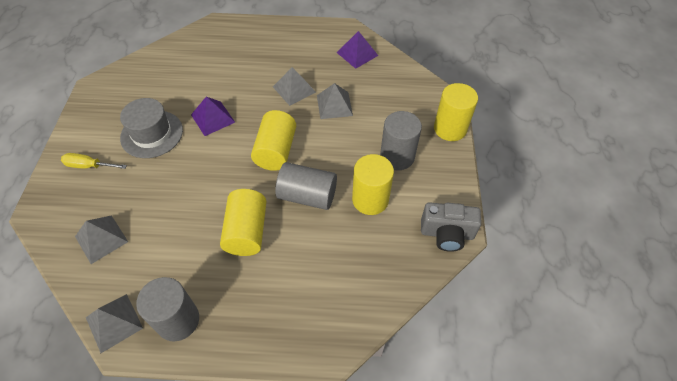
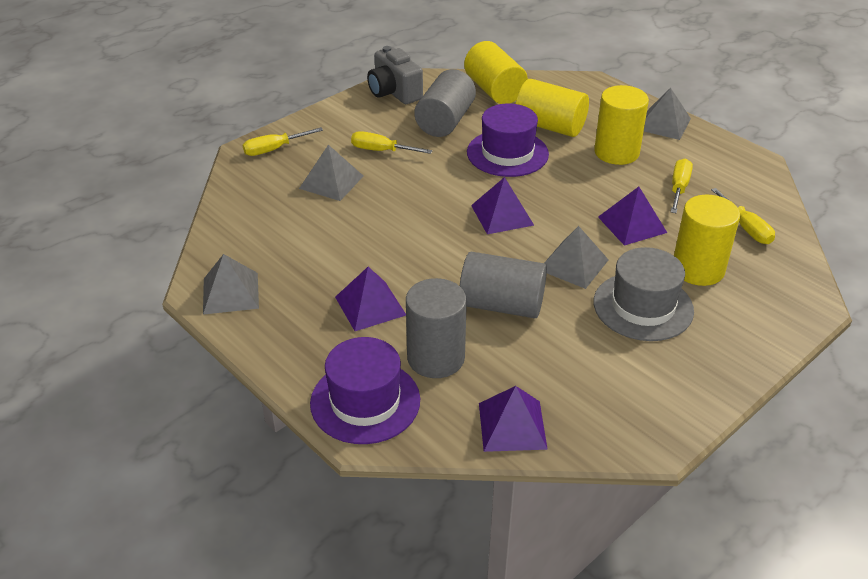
purple hat: 0 -> 2
purple pyramid: 2 -> 4
yellow screwdriver: 1 -> 4

